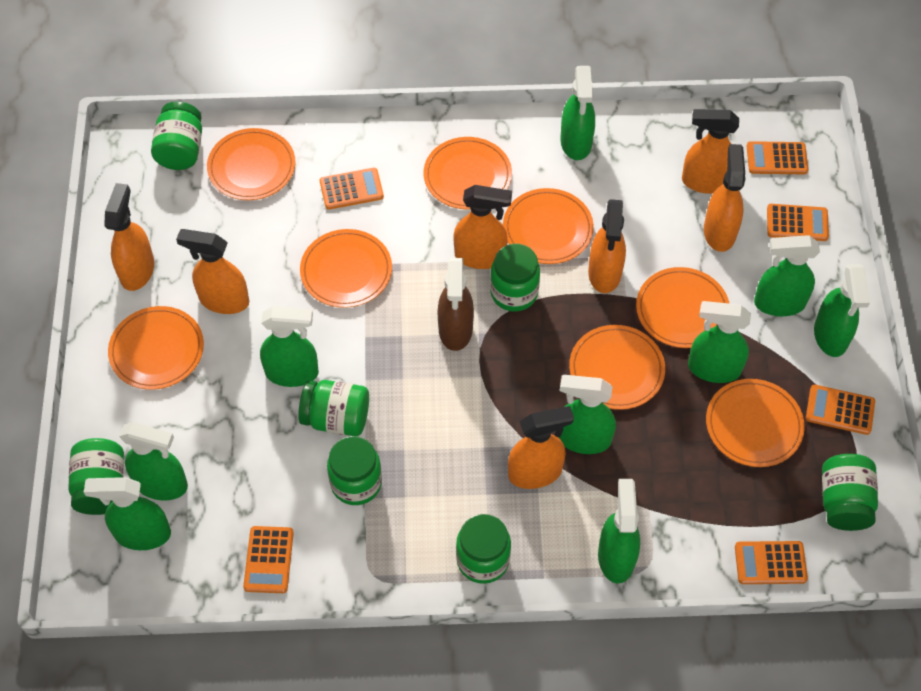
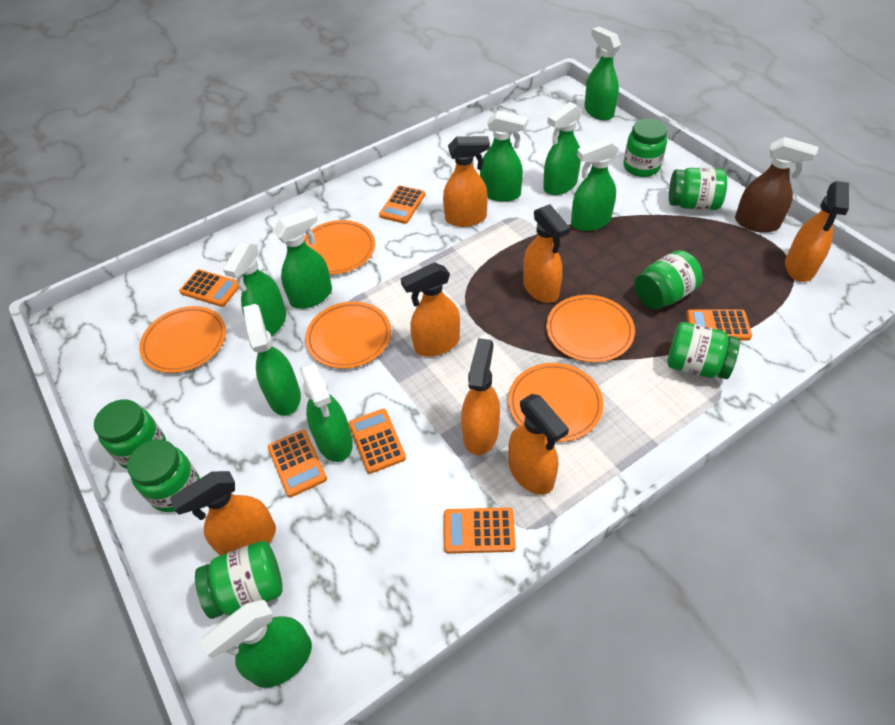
orange plate: 8 -> 5

